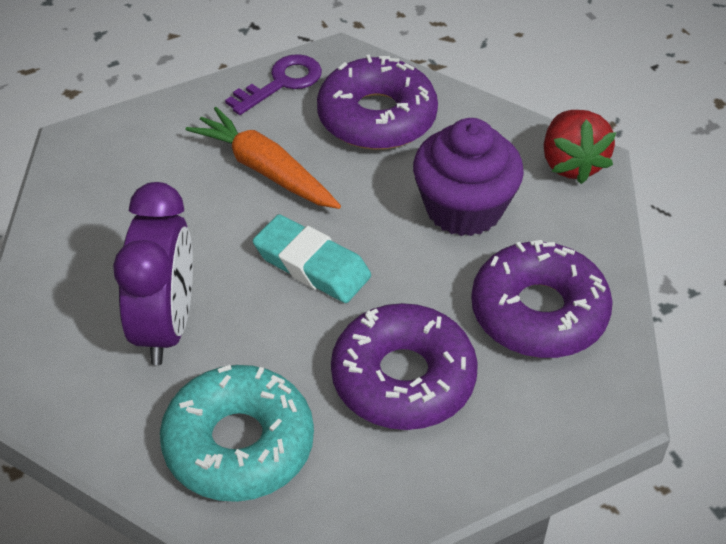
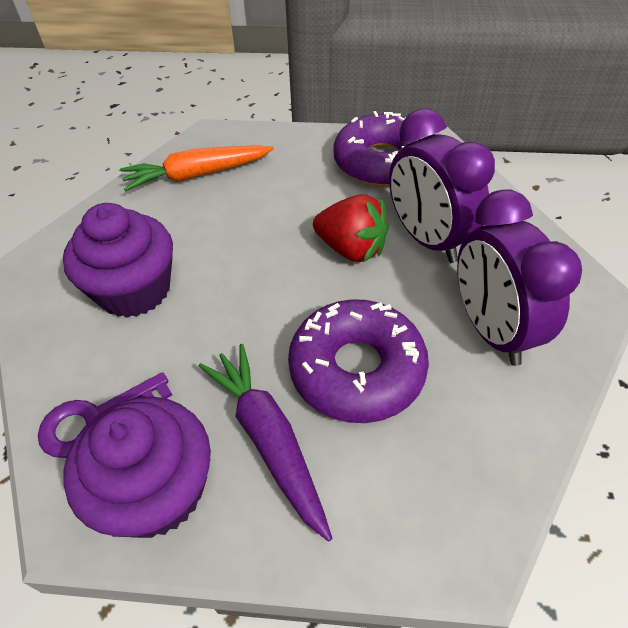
purple carrot: 0 -> 1
purple clock: 1 -> 2
purple cupcake: 1 -> 2
purple donut: 3 -> 2
turquoise donut: 1 -> 0
turquoise eraser: 1 -> 0

